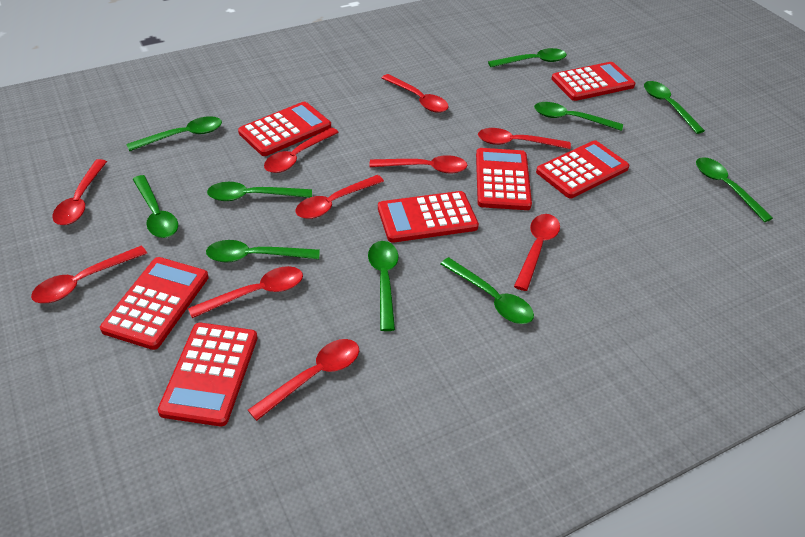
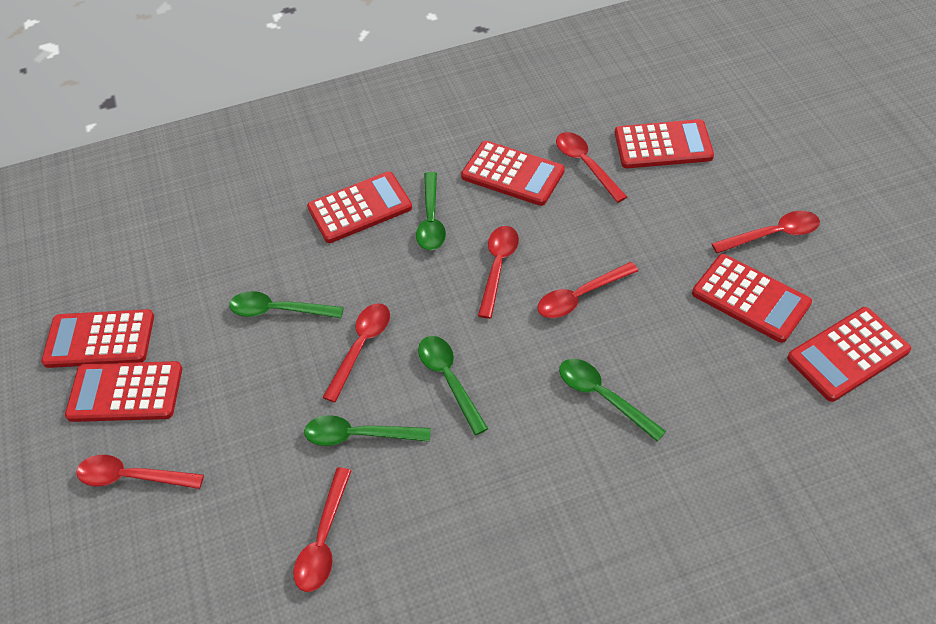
green spoon: 10 -> 5
red spoon: 10 -> 7

